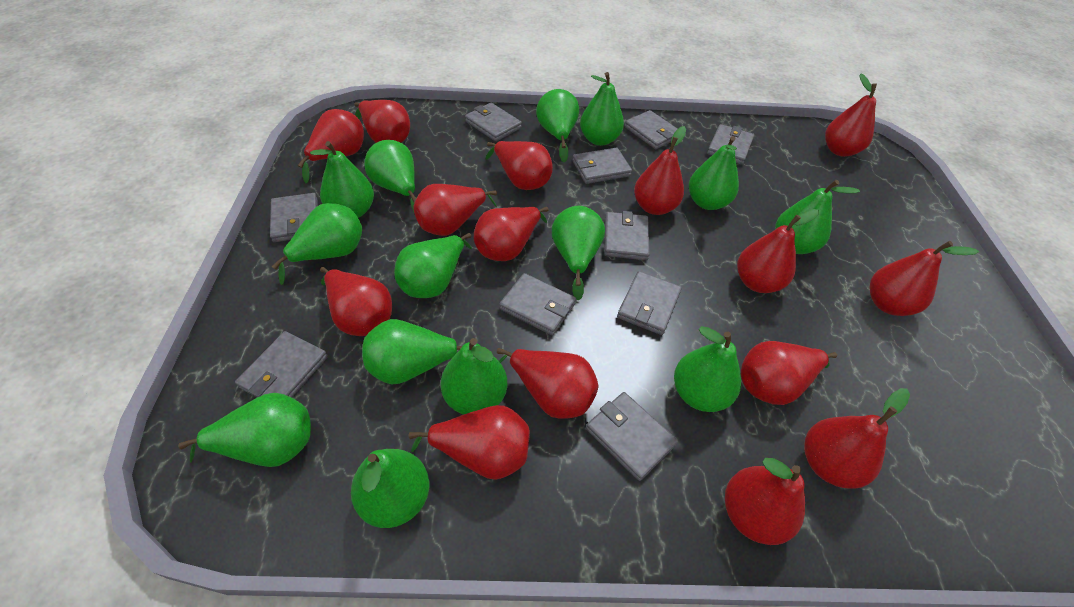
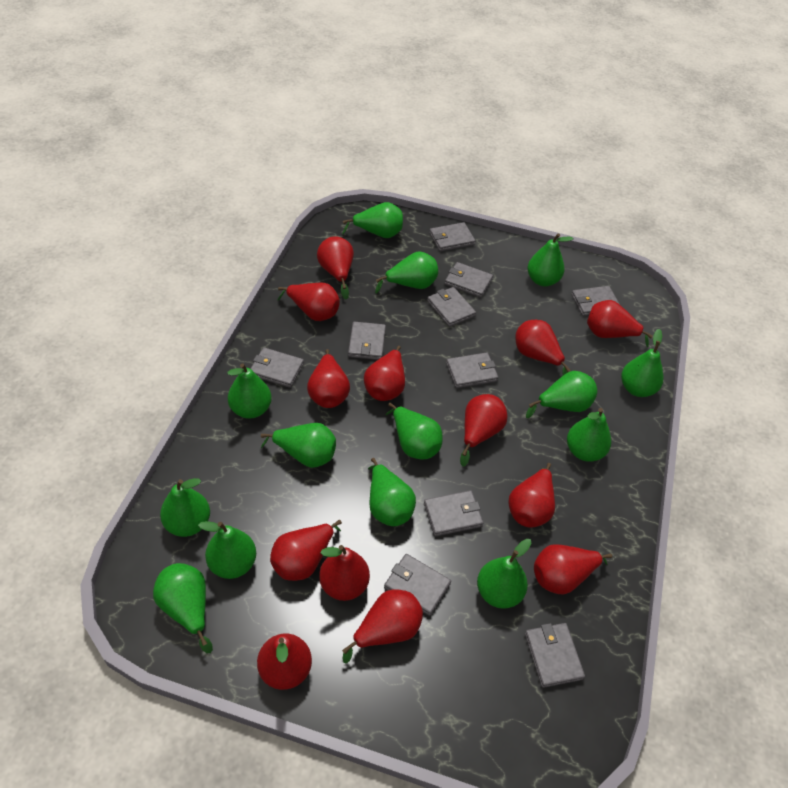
red pear: 15 -> 13

